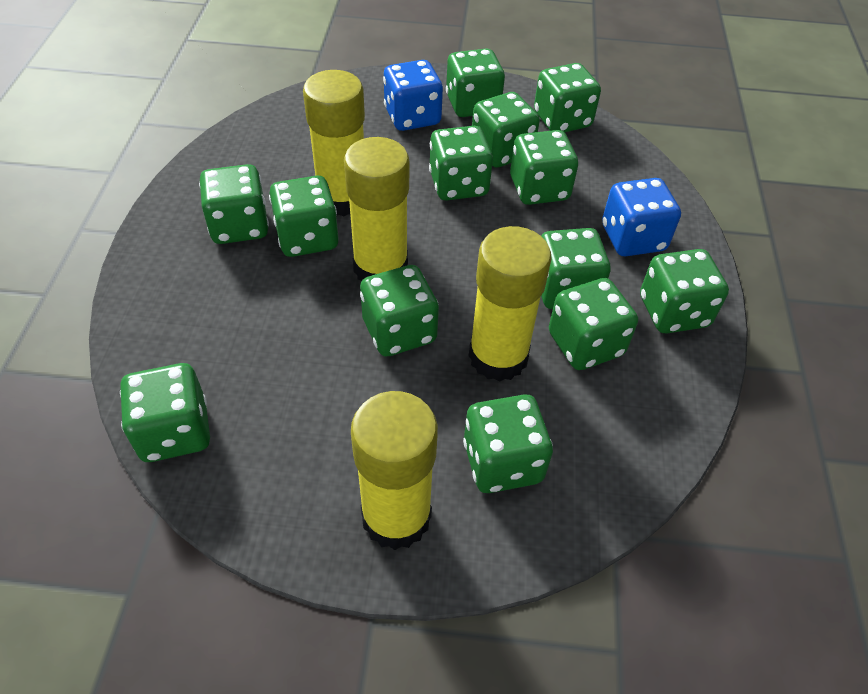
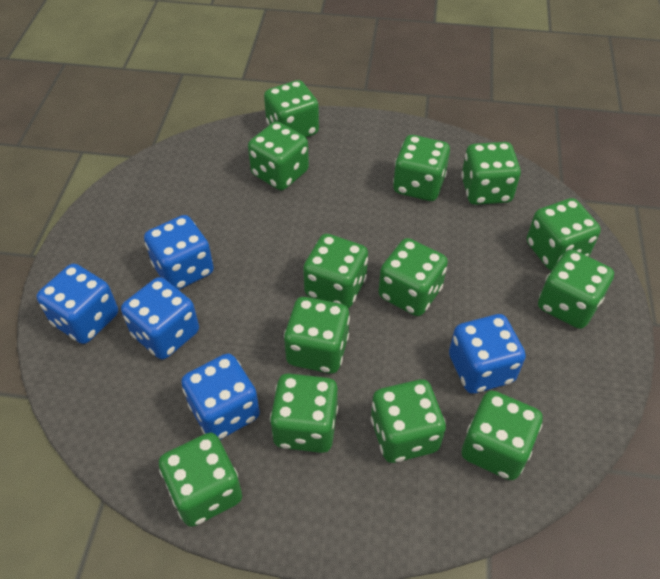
blue dice: 2 -> 5
yellow glue stick: 4 -> 0

